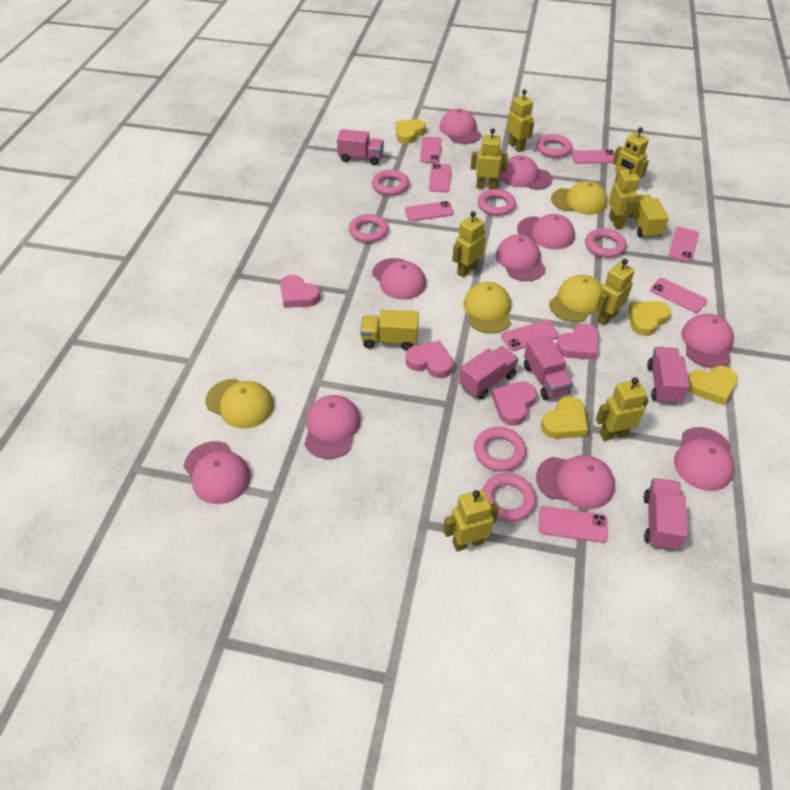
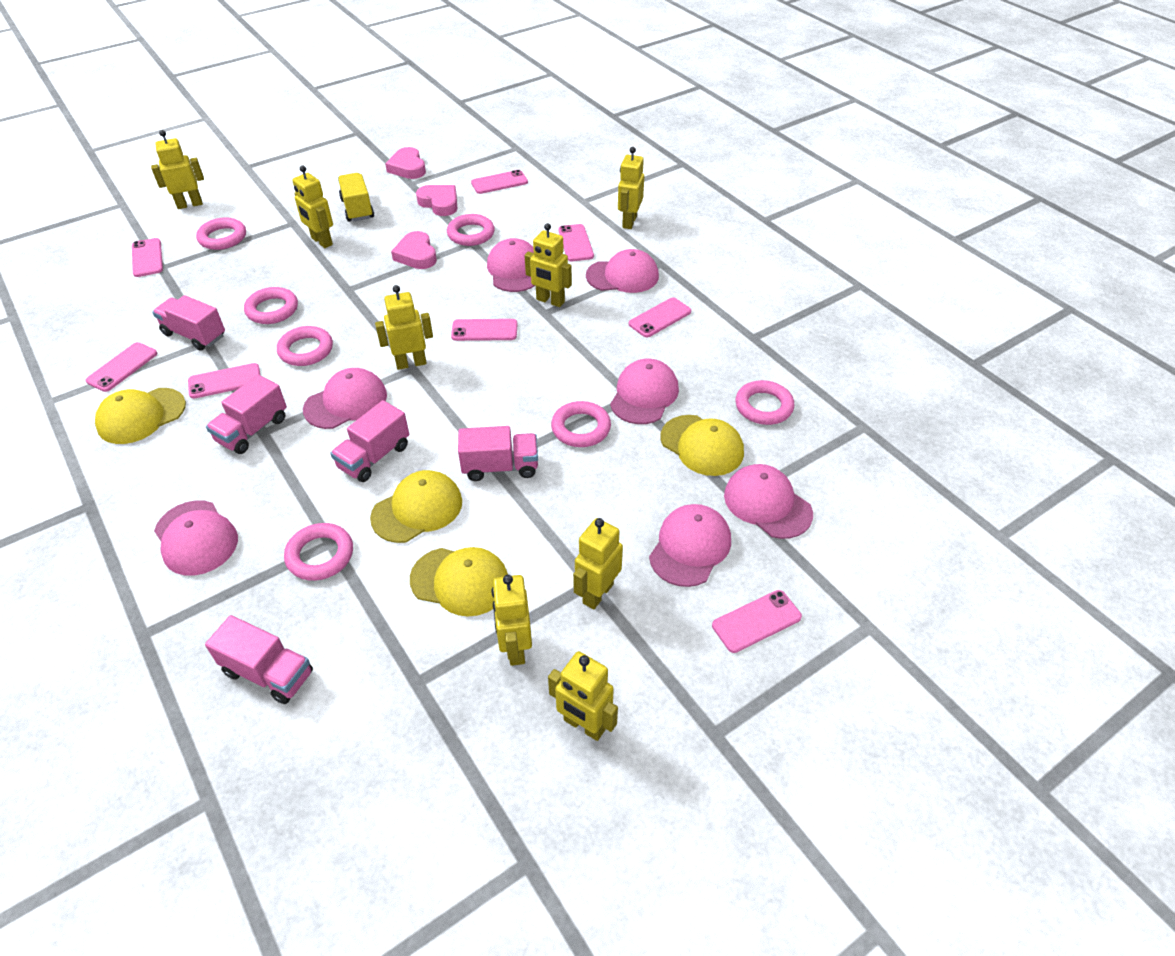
pink cap: 10 -> 7
pink heart: 4 -> 3
yellow heart: 4 -> 0
yellow truck: 2 -> 1

